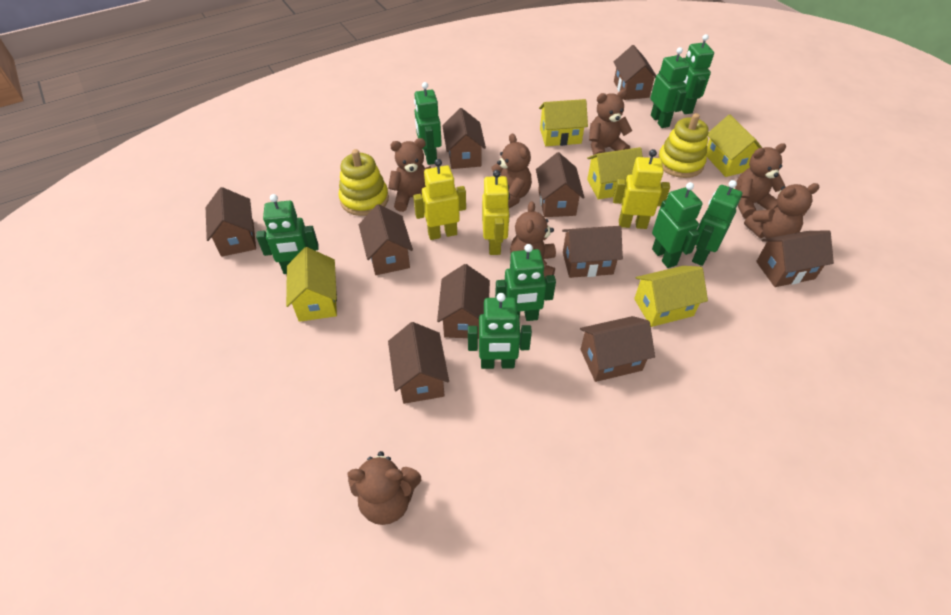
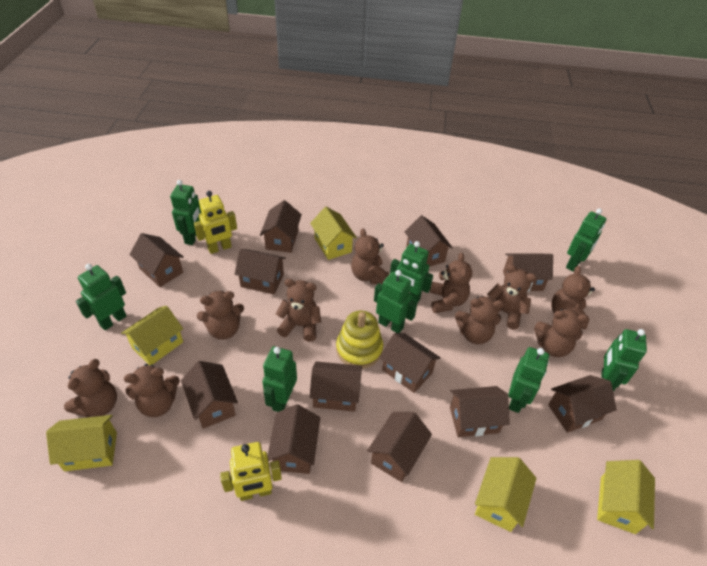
brown house: 10 -> 12
brown teddy bear: 7 -> 10
yellow robot: 3 -> 2
yellow stacking toy: 2 -> 1

